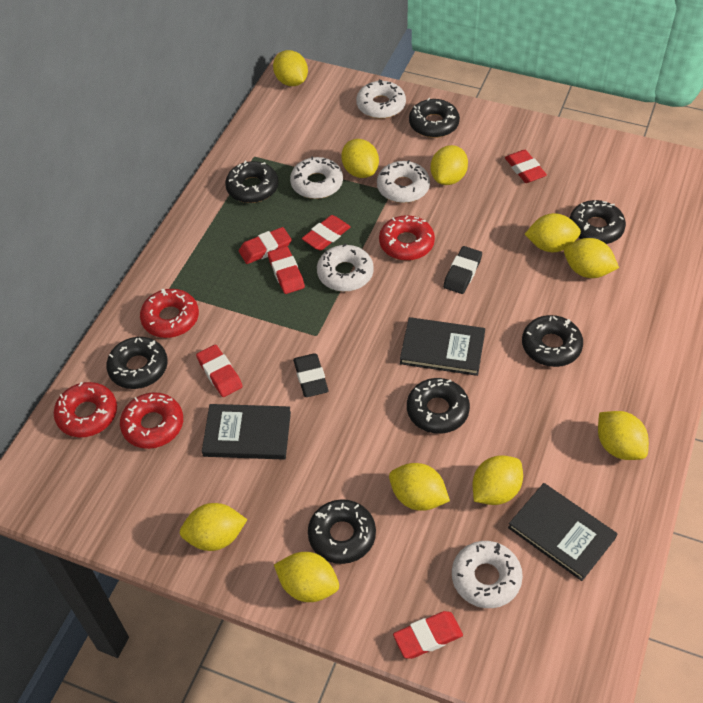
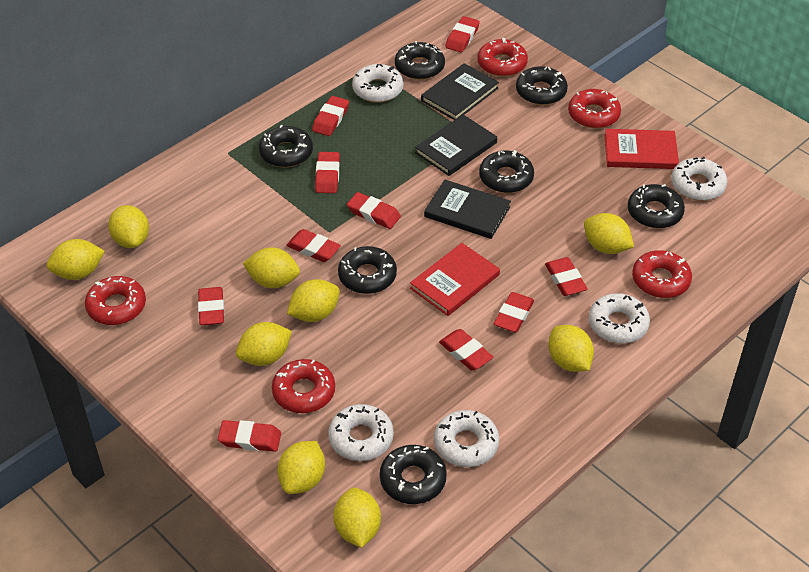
black eraser: 2 -> 0
red book: 0 -> 2
red donut: 4 -> 5
red eraser: 6 -> 10
yellow lemon: 10 -> 9

